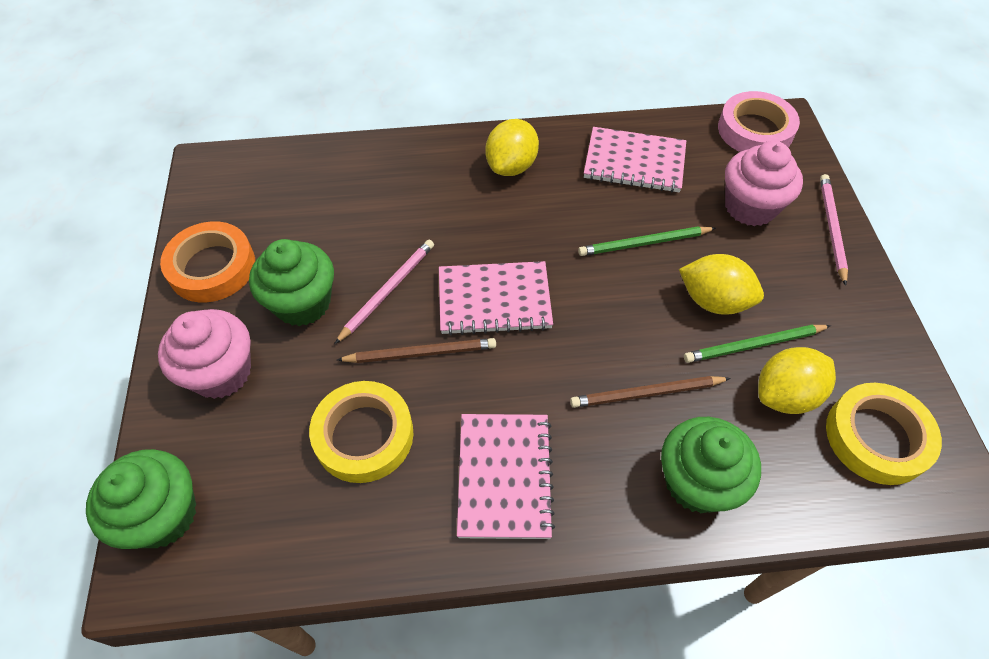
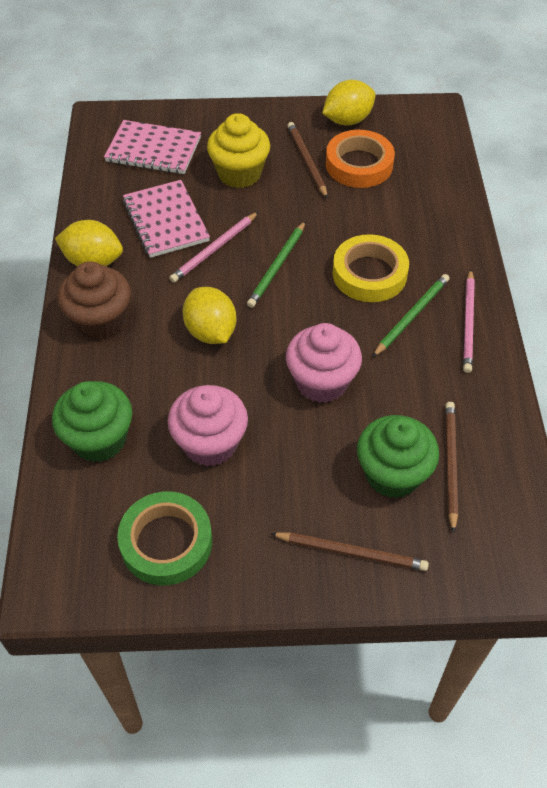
brown cupcake: 0 -> 1
brown pencil: 2 -> 3
green cupcake: 3 -> 2
green tape: 0 -> 1
pink notebook: 3 -> 2
pink tape: 1 -> 0
yellow cupcake: 0 -> 1
yellow tape: 2 -> 1

